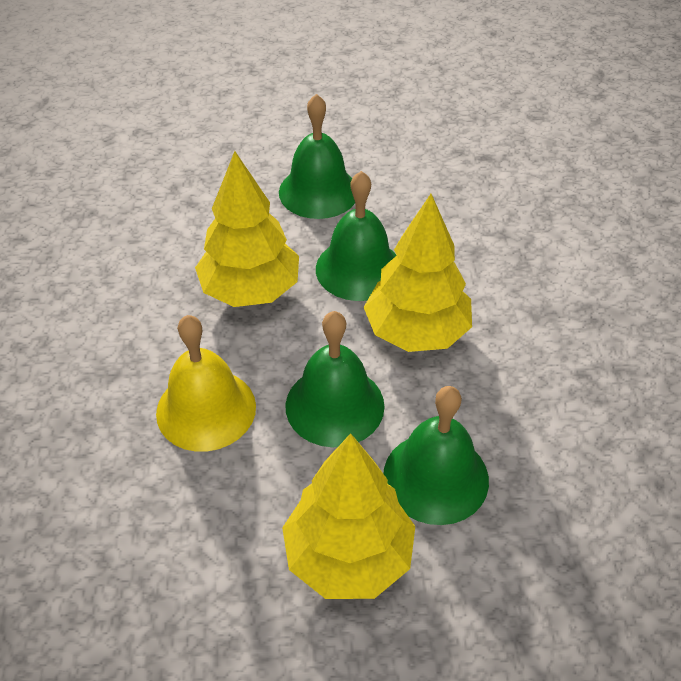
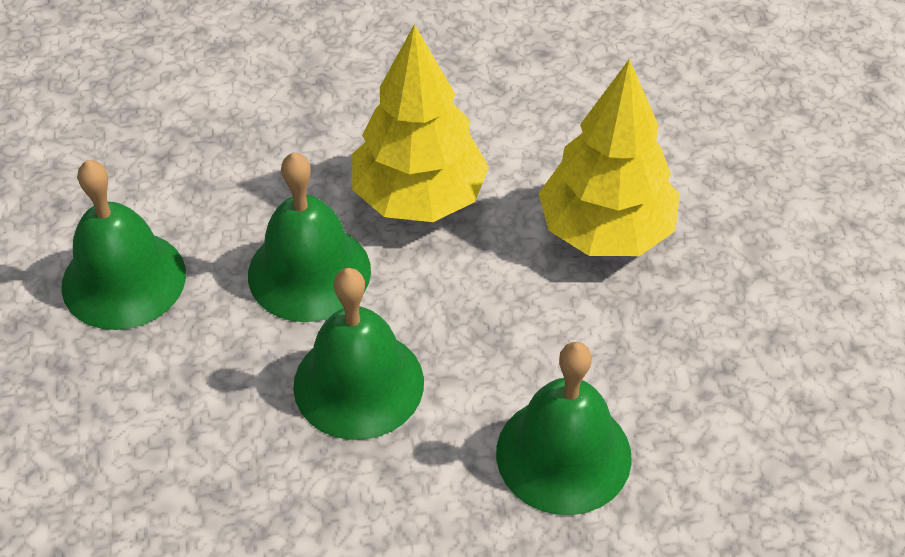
yellow bell: 1 -> 0
yellow tree: 3 -> 2

